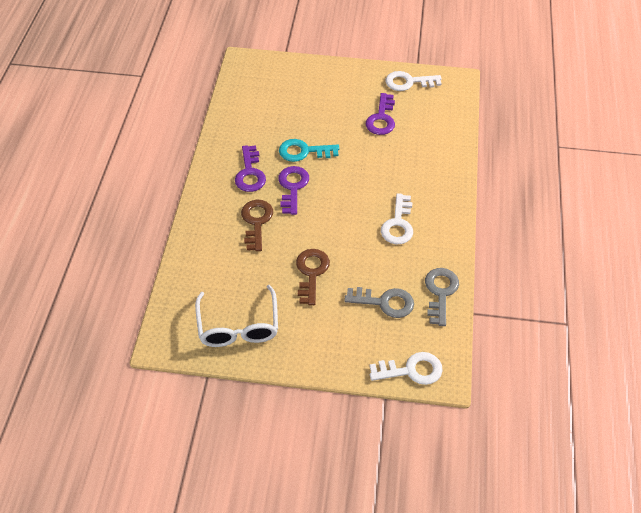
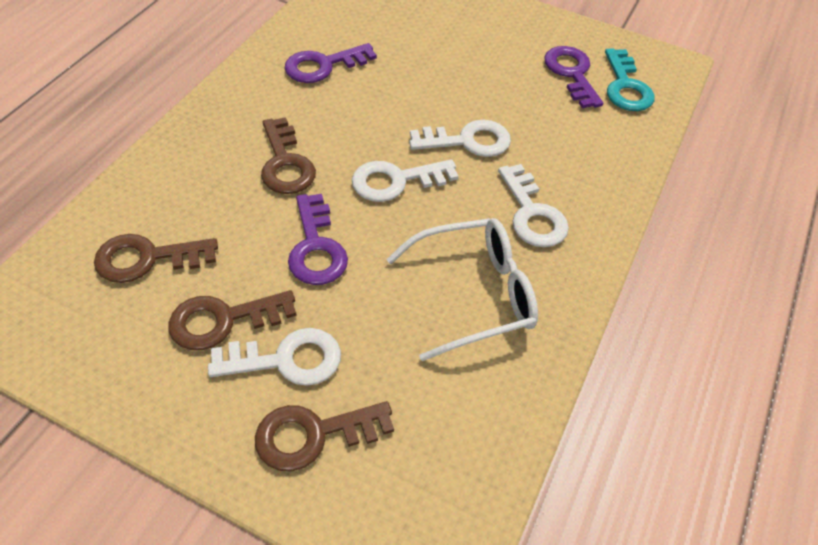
brown key: 2 -> 4
grey key: 2 -> 0
white key: 3 -> 4

